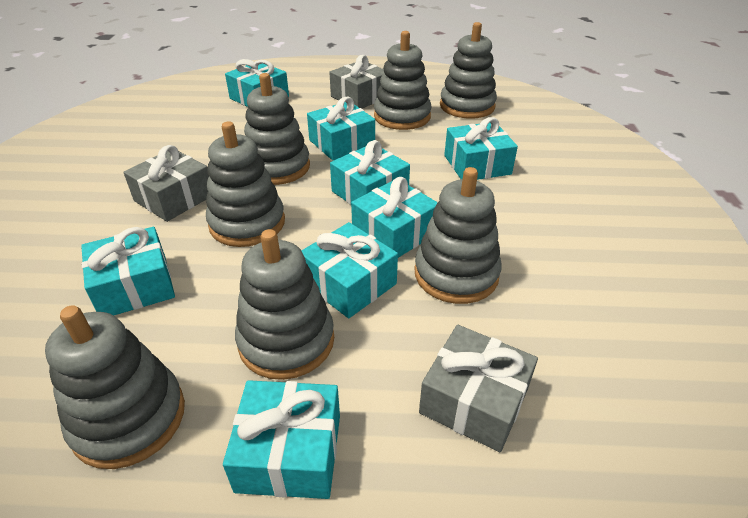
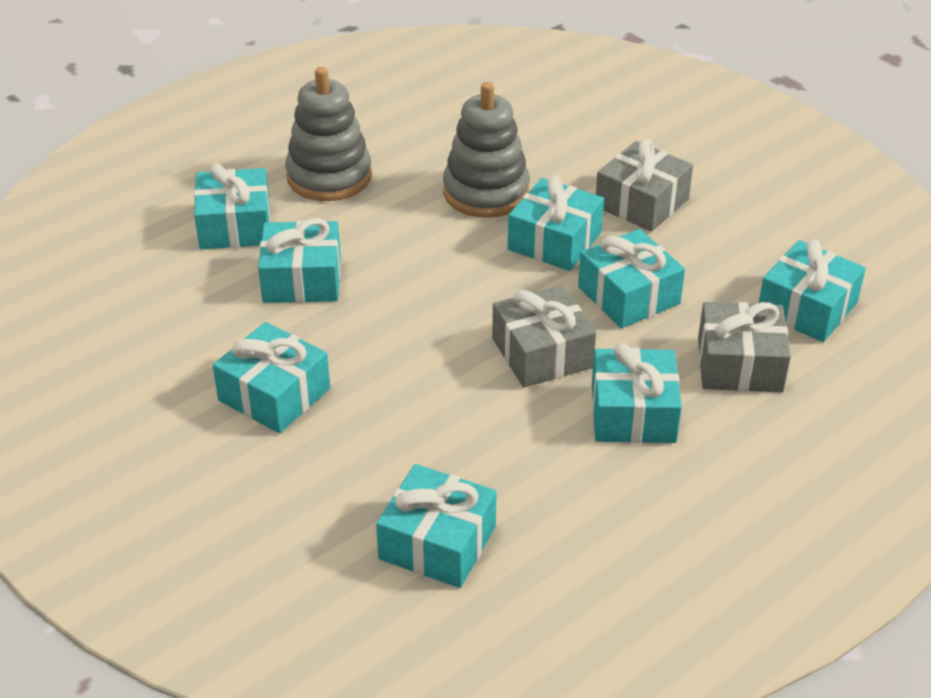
grey stacking toy: 7 -> 2

